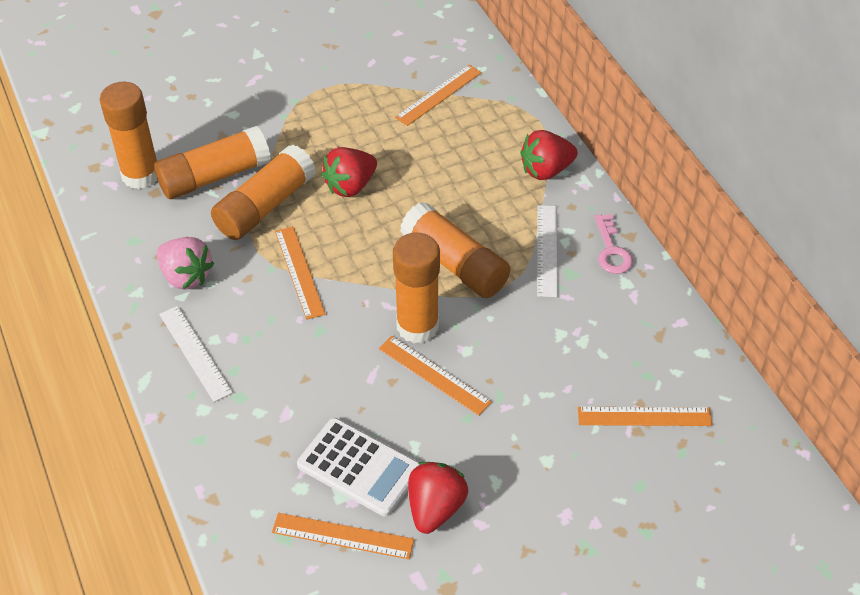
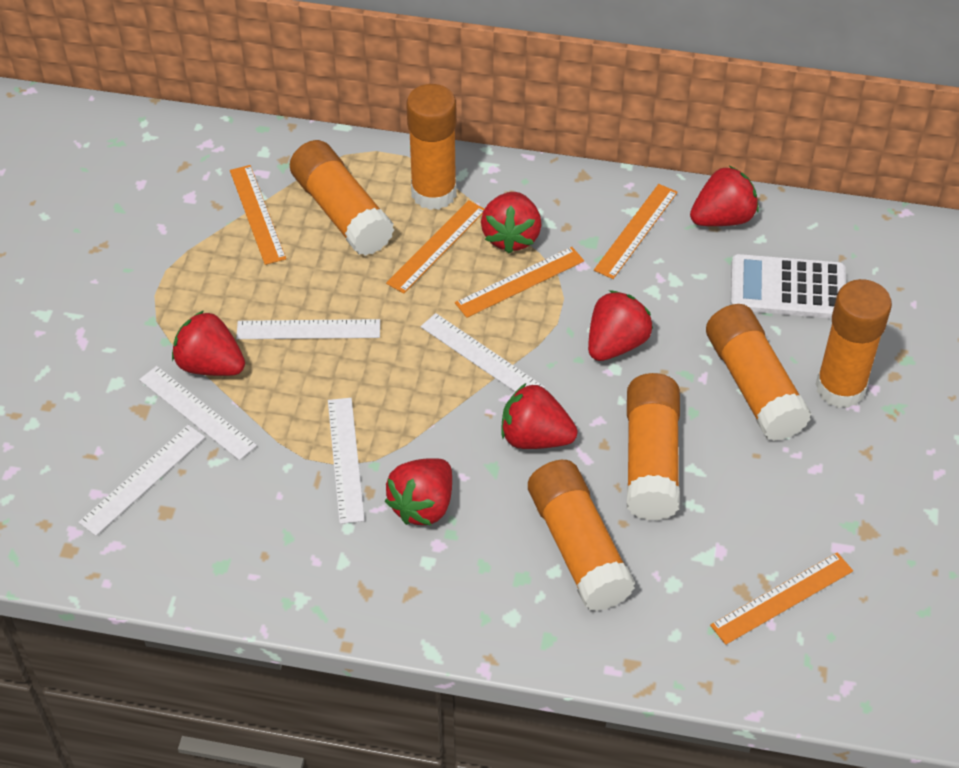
orange glue stick: 5 -> 6
pink key: 1 -> 0
pink strawberry: 1 -> 0
red strawberry: 3 -> 6
white ruler: 2 -> 5

